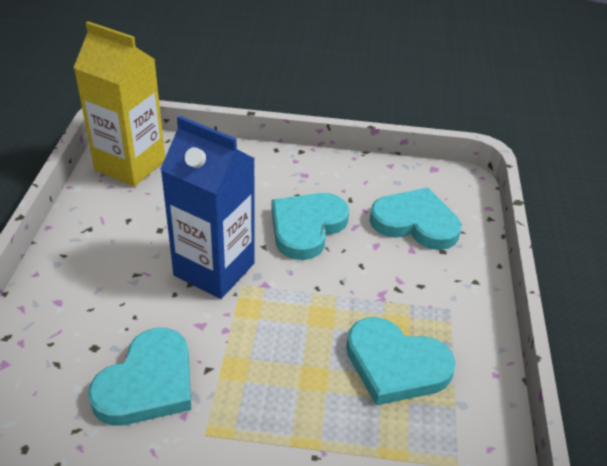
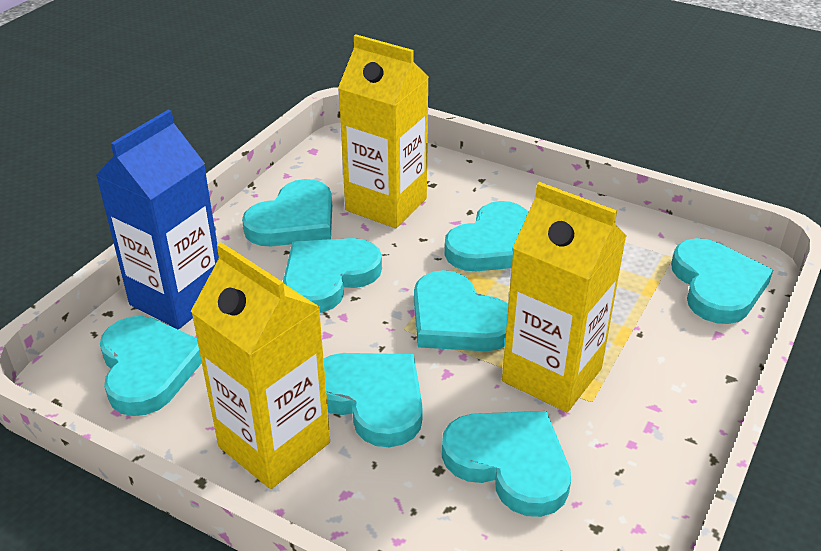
turquoise heart: 4 -> 8
yellow carton: 1 -> 3

